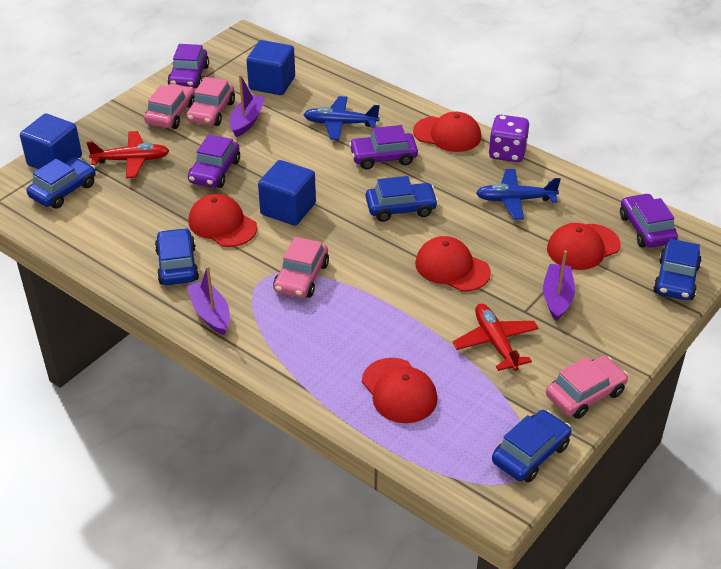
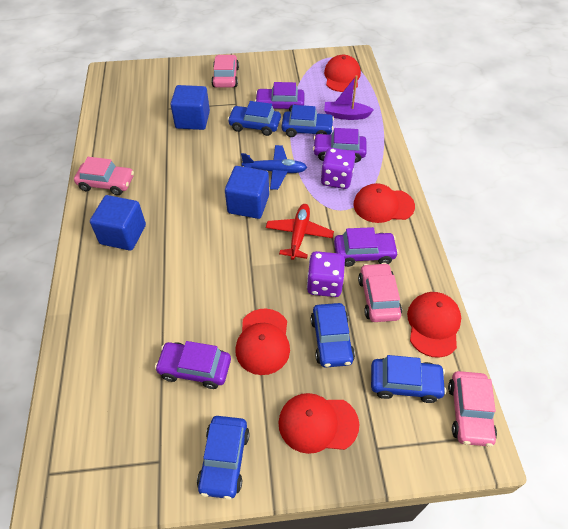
blue plane: 2 -> 1
purple boat: 3 -> 1
purple dice: 1 -> 2
red plane: 2 -> 1

